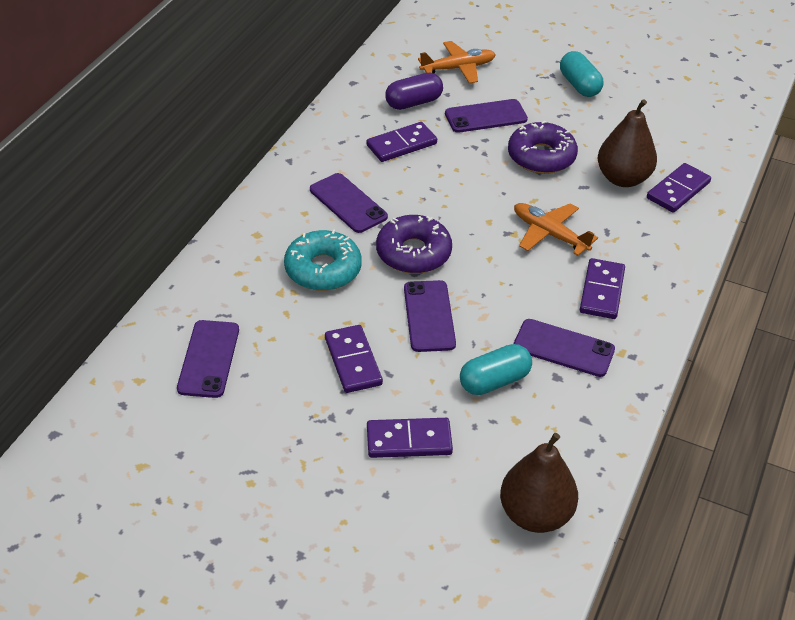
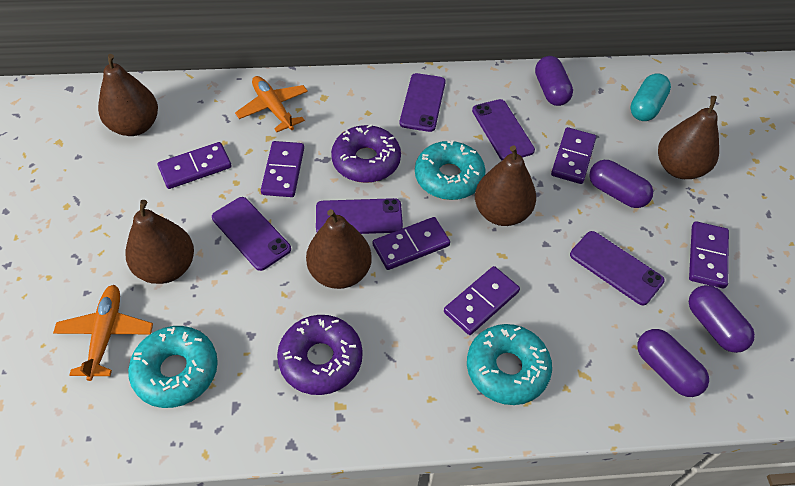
brown pear: 2 -> 5
purple capsule: 1 -> 4
purple domino: 5 -> 6
turquoise capsule: 2 -> 1
turquoise donut: 1 -> 3

